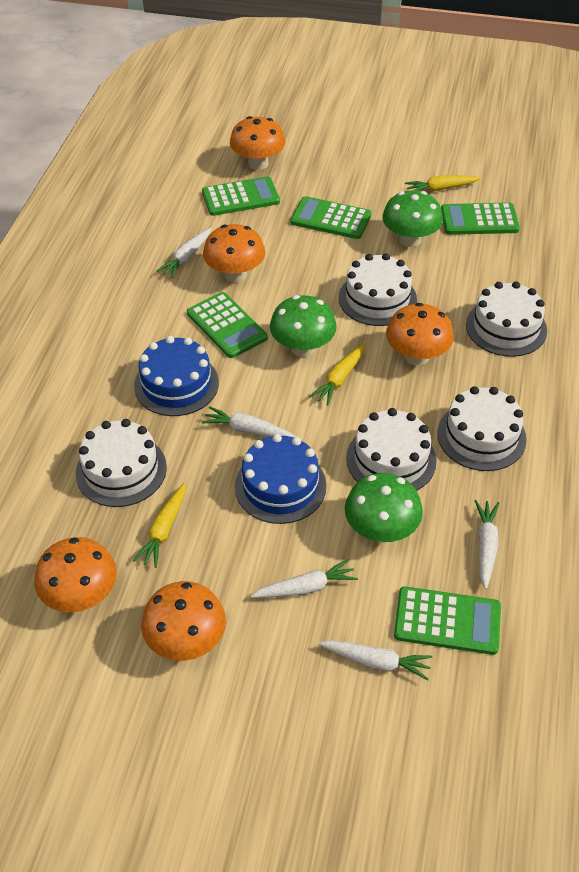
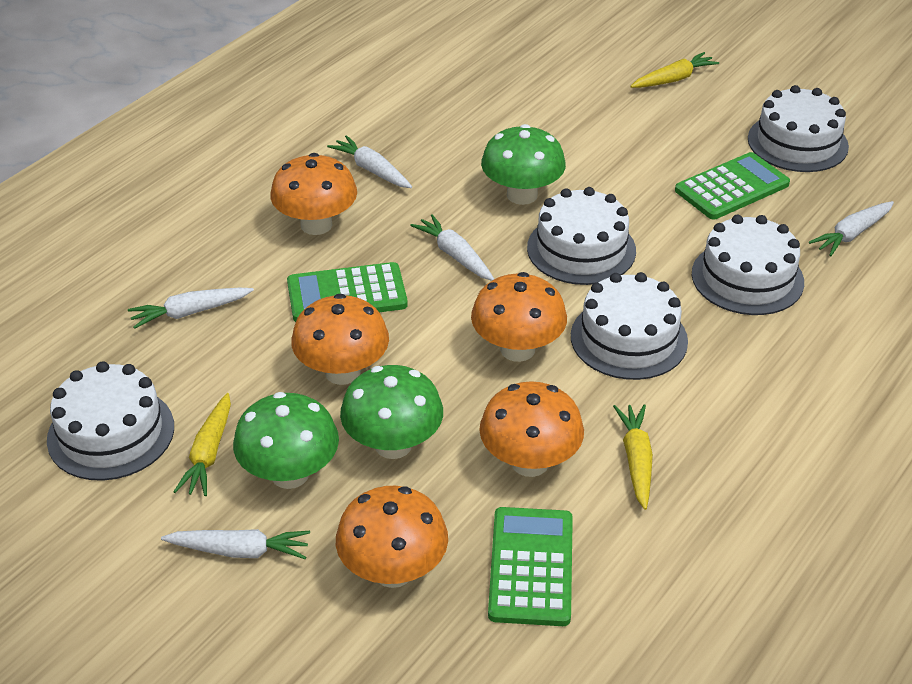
blue cake: 2 -> 0
green calculator: 5 -> 3

